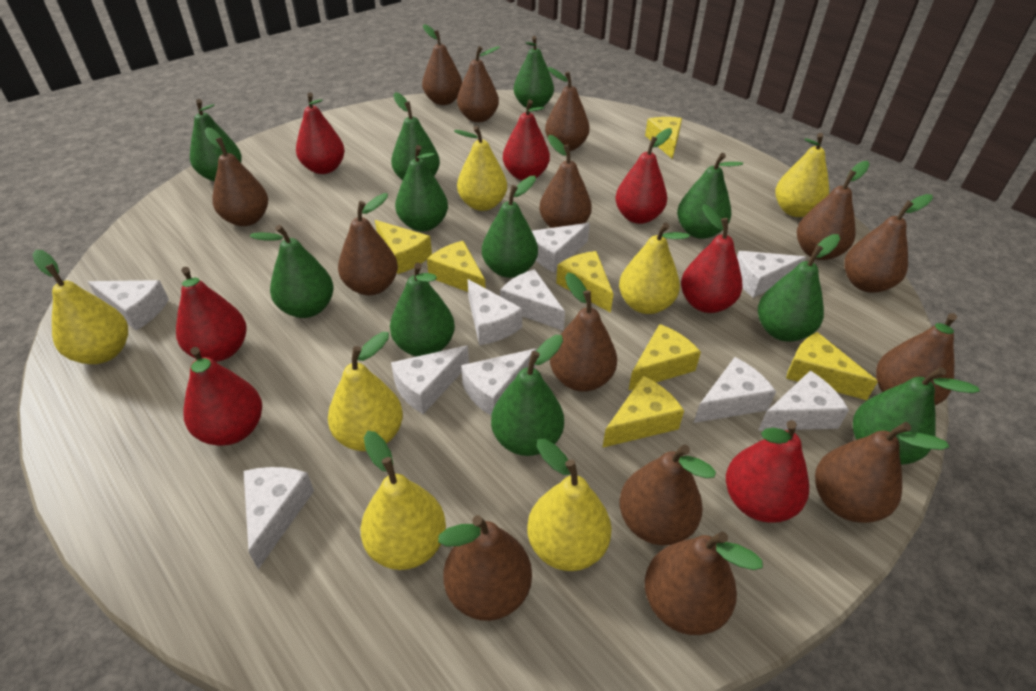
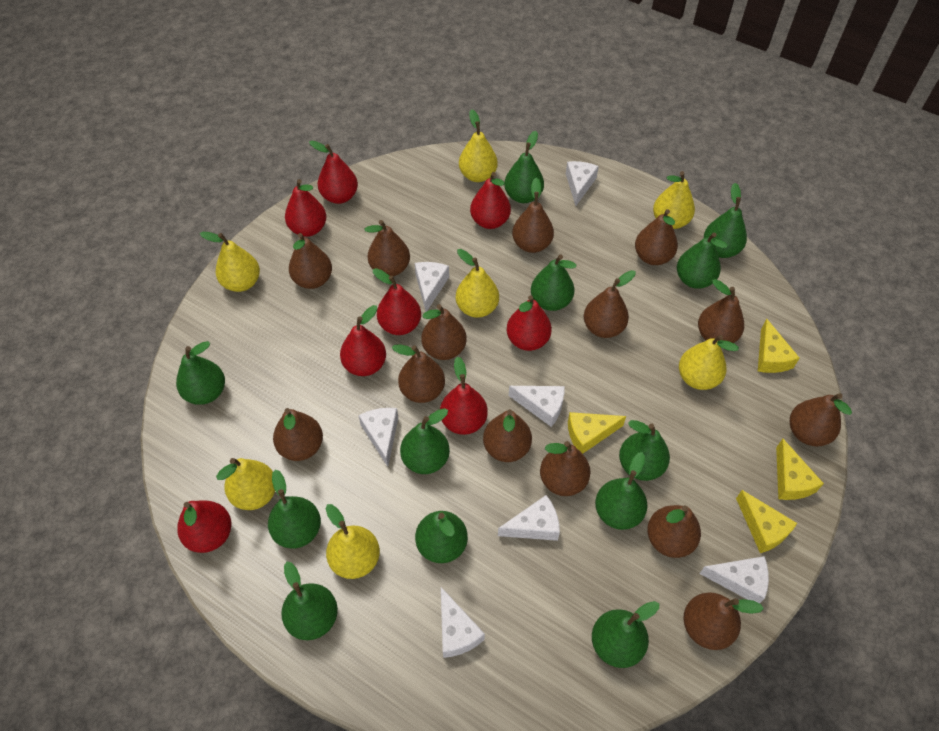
green pear: 11 -> 12
red pear: 7 -> 8
white cheese: 10 -> 7
yellow cheese: 7 -> 4

